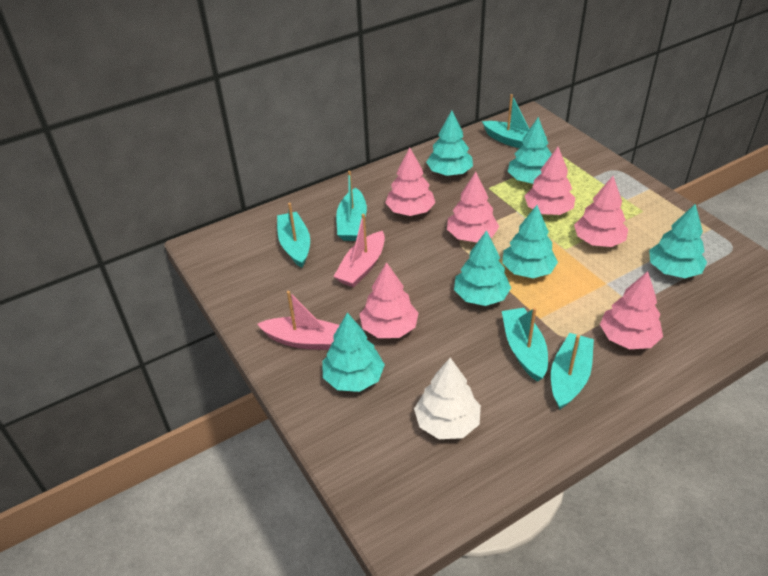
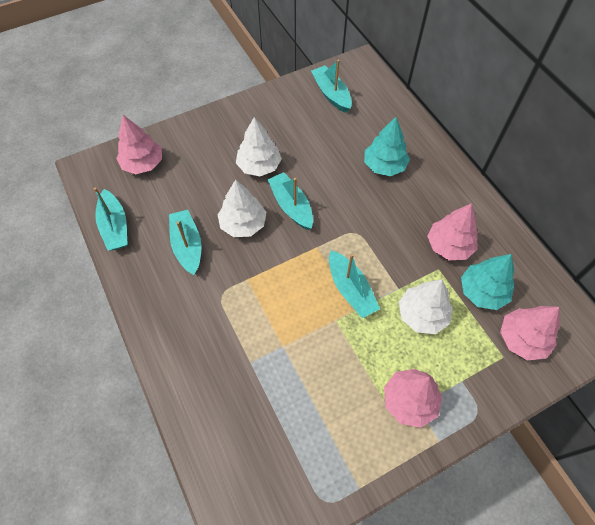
pink boat: 2 -> 0
pink tree: 6 -> 4
turquoise tree: 6 -> 2
white tree: 1 -> 3

